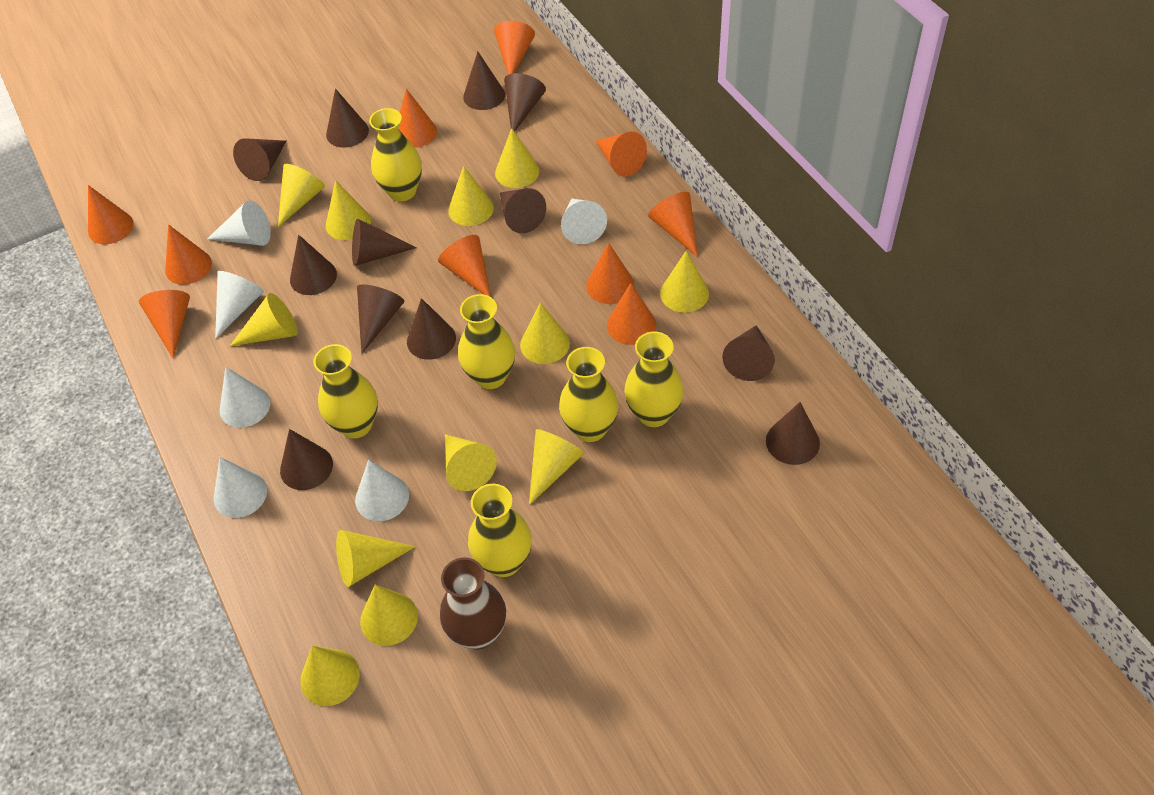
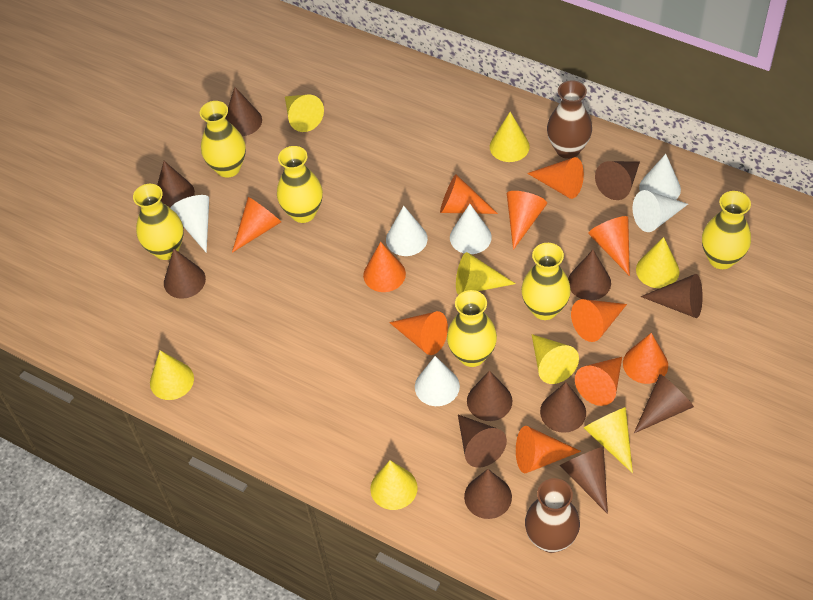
brown vase: 1 -> 2
orange cone: 10 -> 11
yellow cone: 12 -> 8

